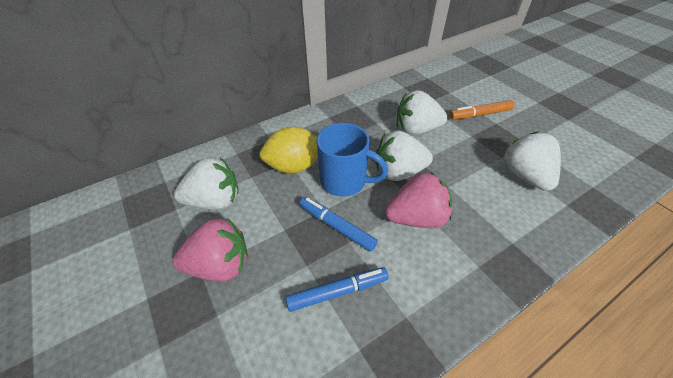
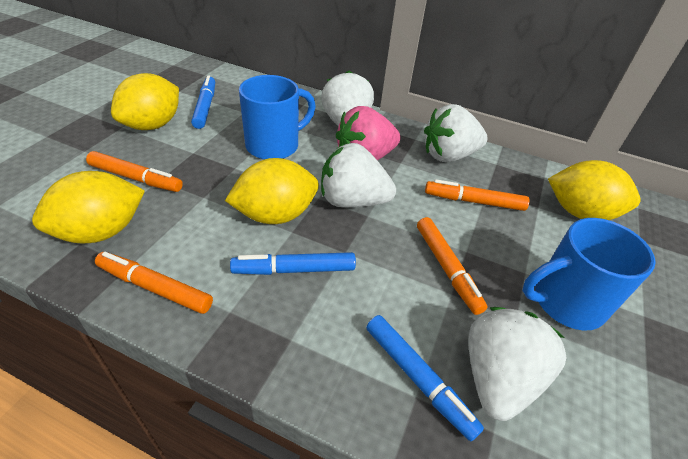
blue marker: 2 -> 3
blue mug: 1 -> 2
orange marker: 1 -> 4
pink strawberry: 2 -> 1
yellow lemon: 1 -> 4

